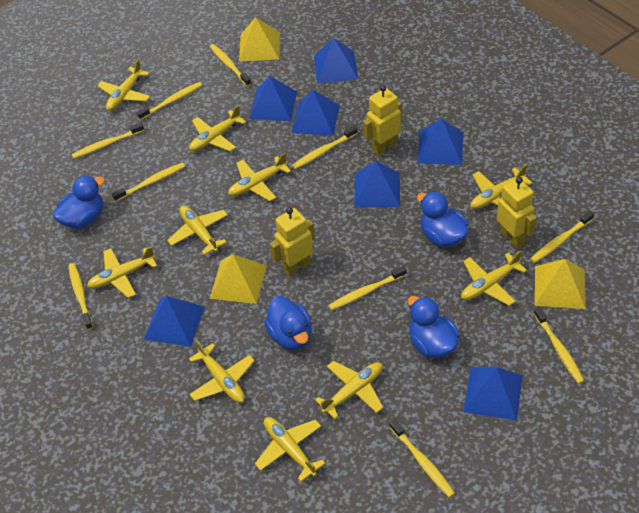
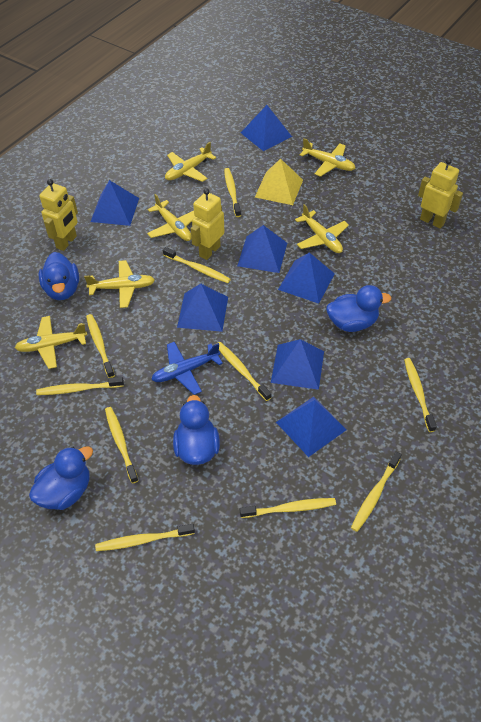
blue plane: 0 -> 1
yellow plane: 10 -> 6
yellow pyramid: 3 -> 1

